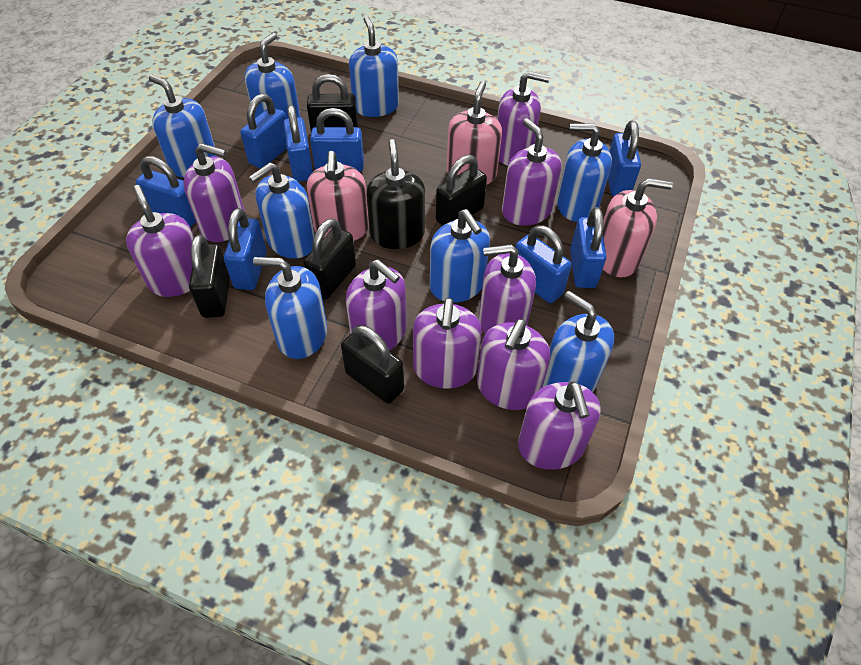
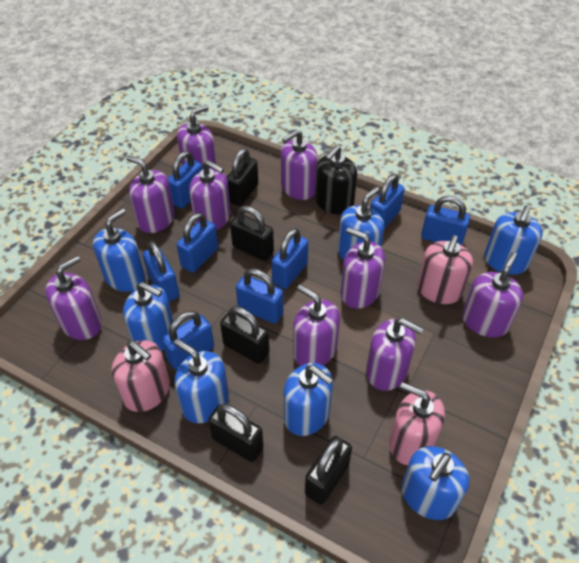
blue soap dispenser: 8 -> 7

